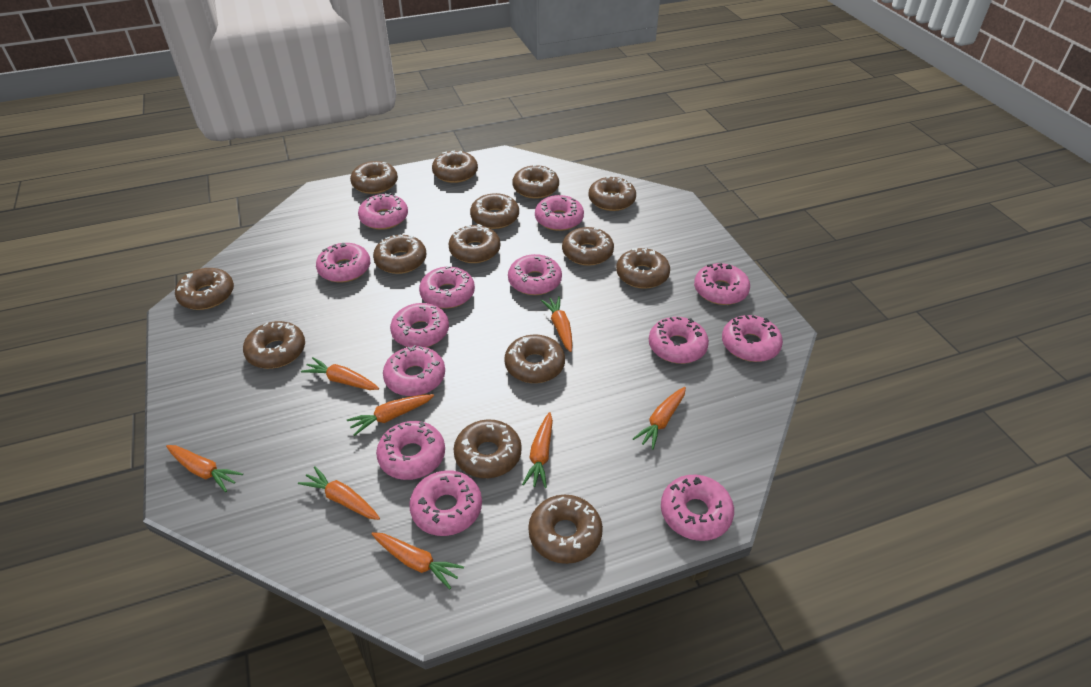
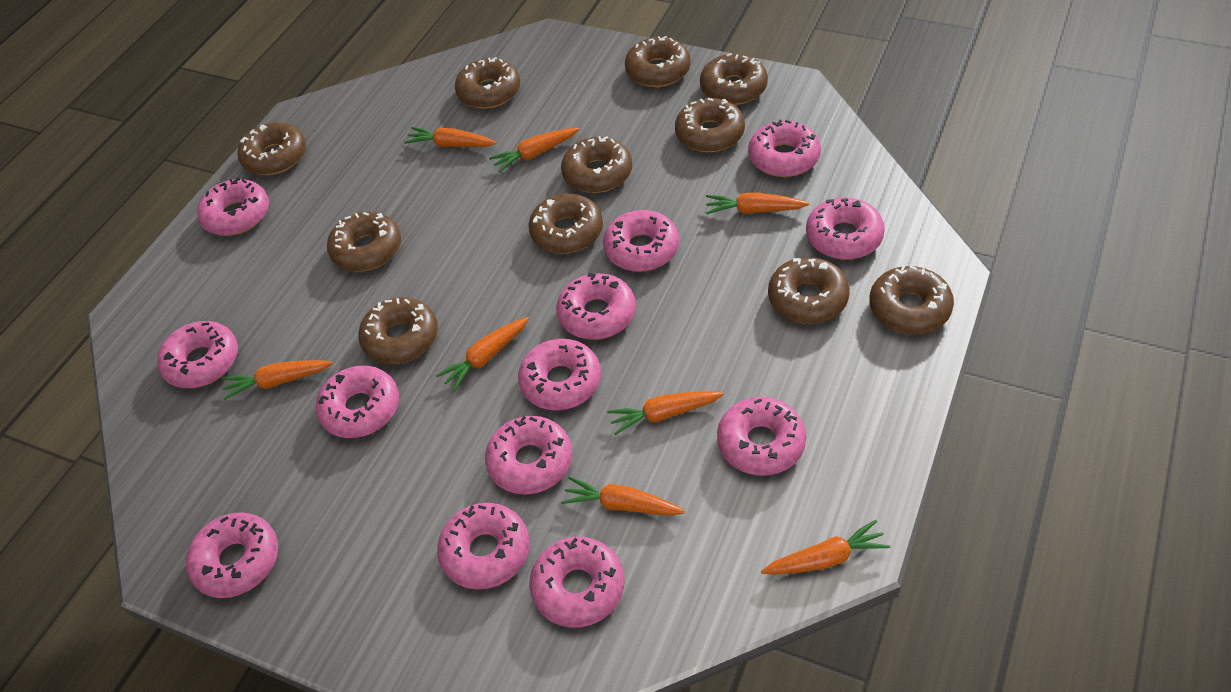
brown donut: 14 -> 11

